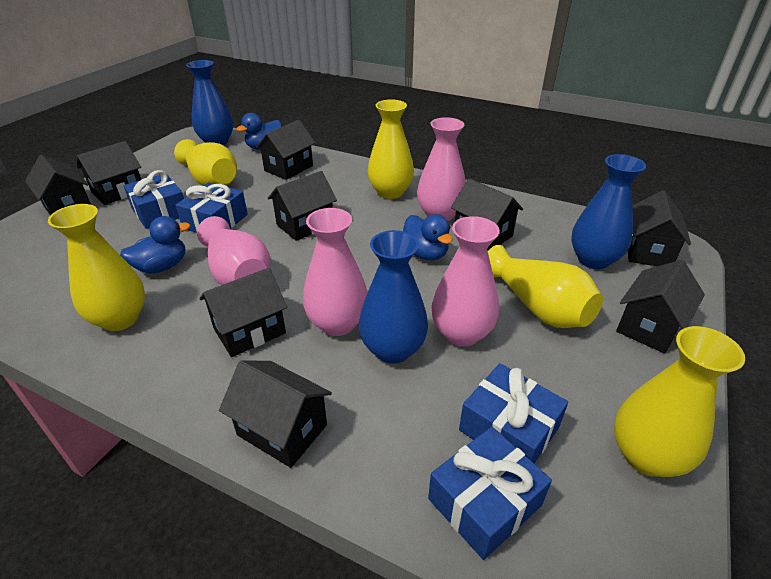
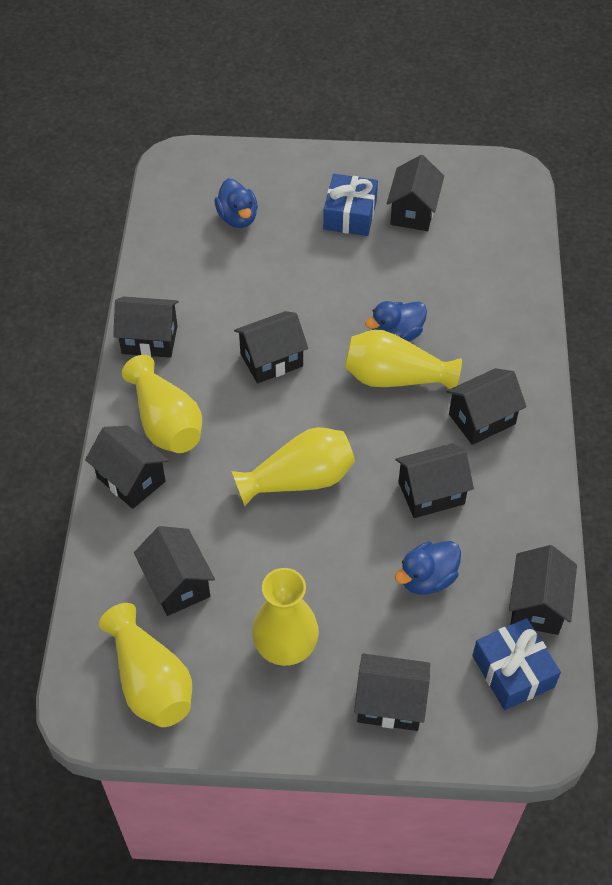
blue gift: 4 -> 2
blue vase: 3 -> 0
pink vase: 4 -> 0

